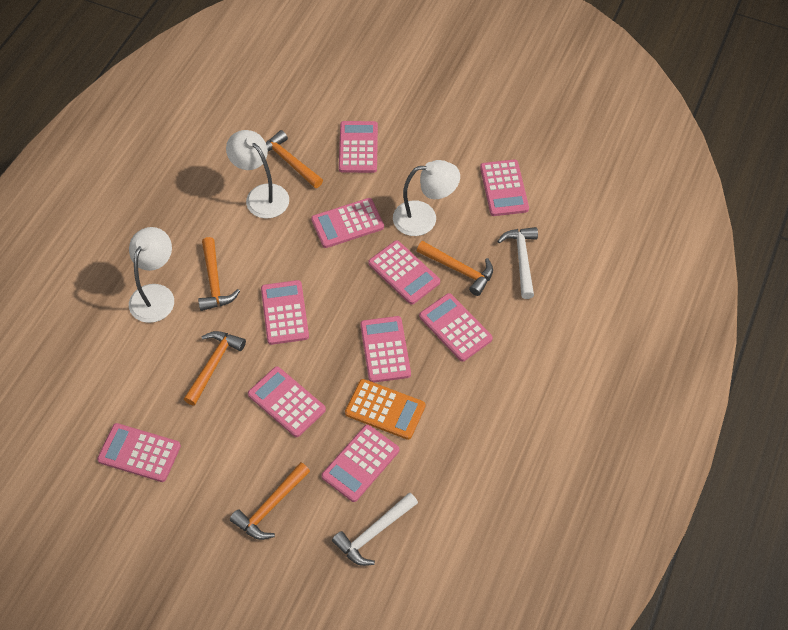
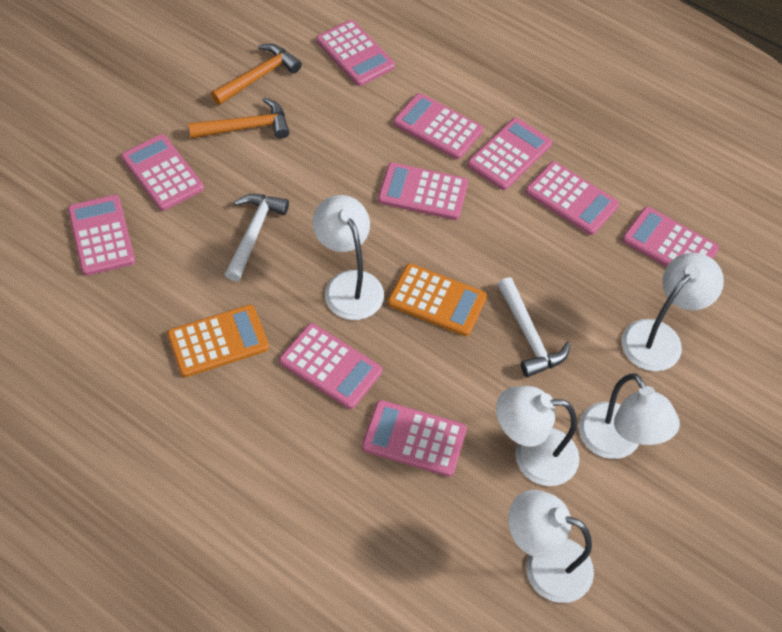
orange calculator: 1 -> 2
orange hammer: 5 -> 2
white lamp: 3 -> 5

